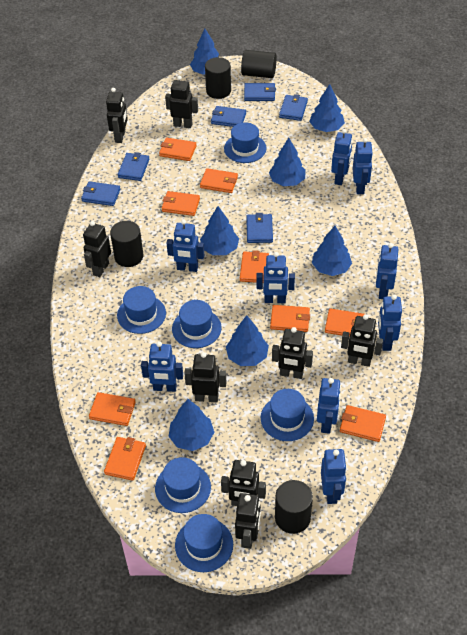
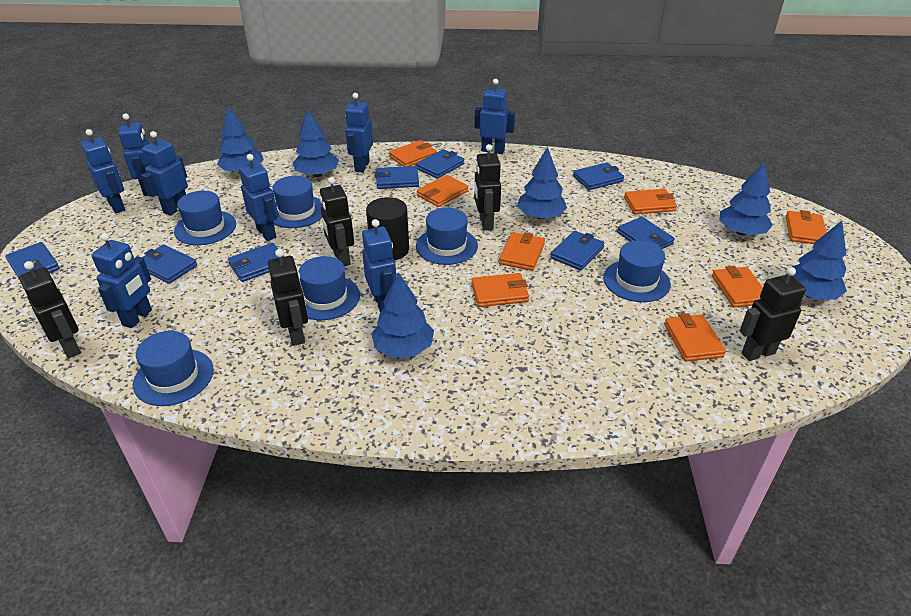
black cylinder: 4 -> 1
black robot: 8 -> 5
blue robot: 9 -> 8
blue tree: 7 -> 6
blue wallet: 6 -> 8
orange wallet: 9 -> 8

